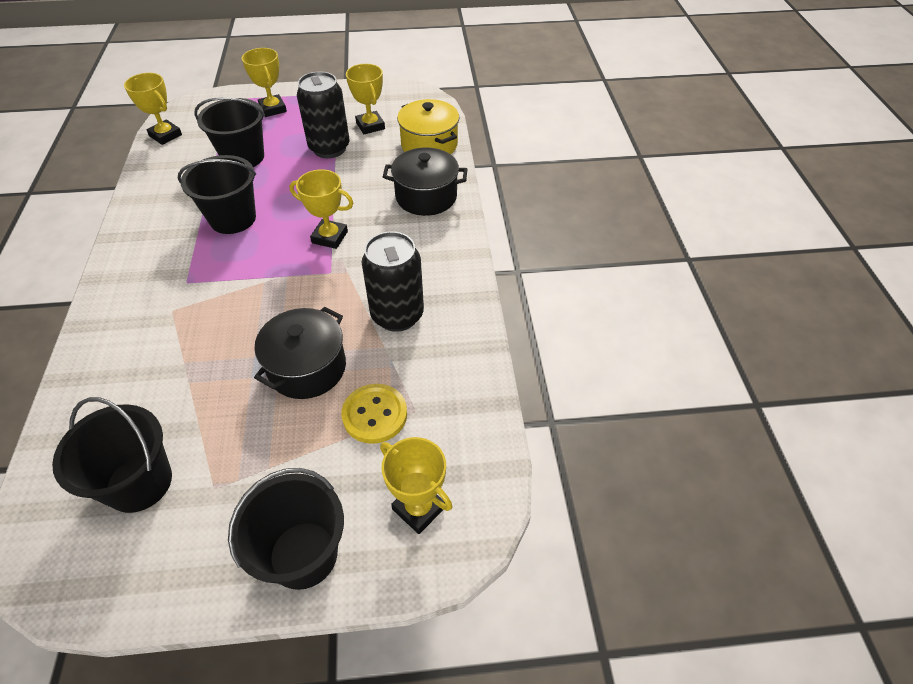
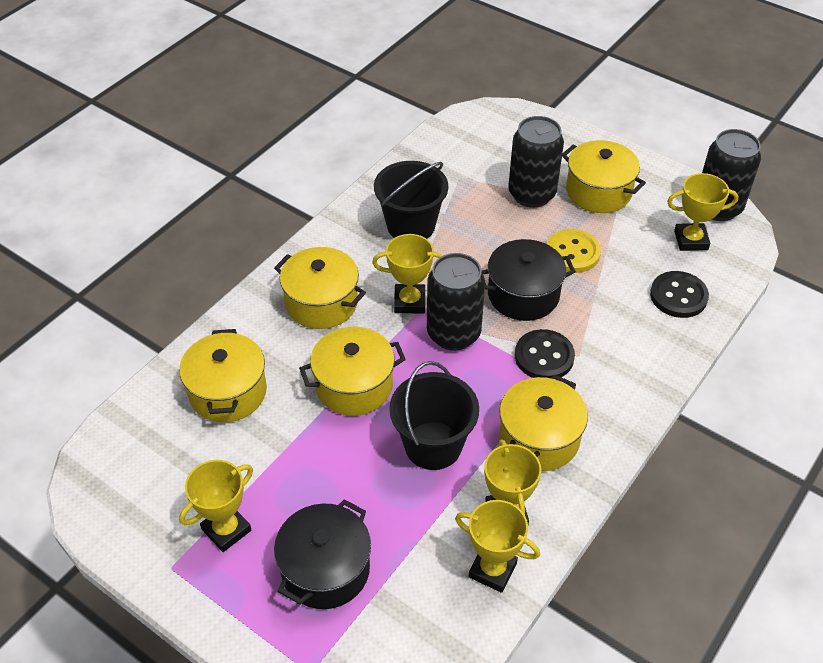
black bucket: 4 -> 2
black button: 0 -> 2
black can: 2 -> 3
yellow pot: 1 -> 5

